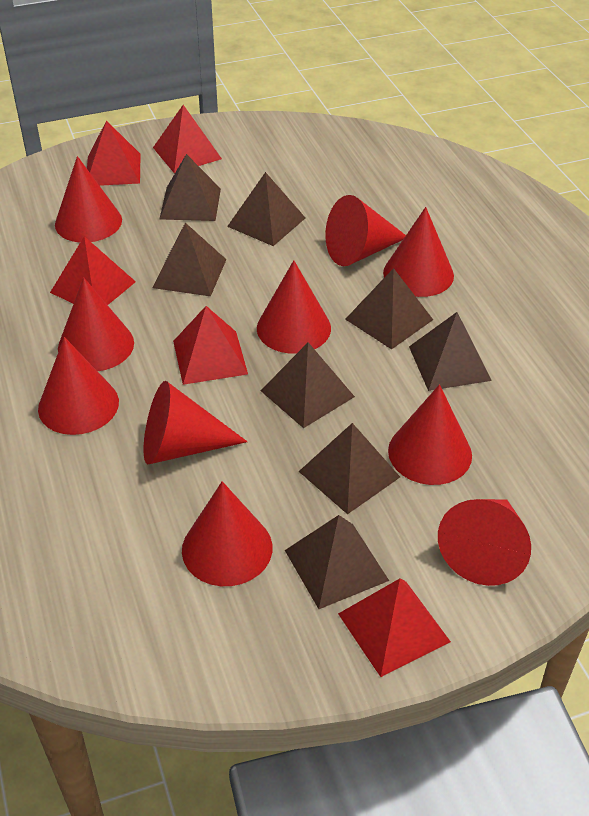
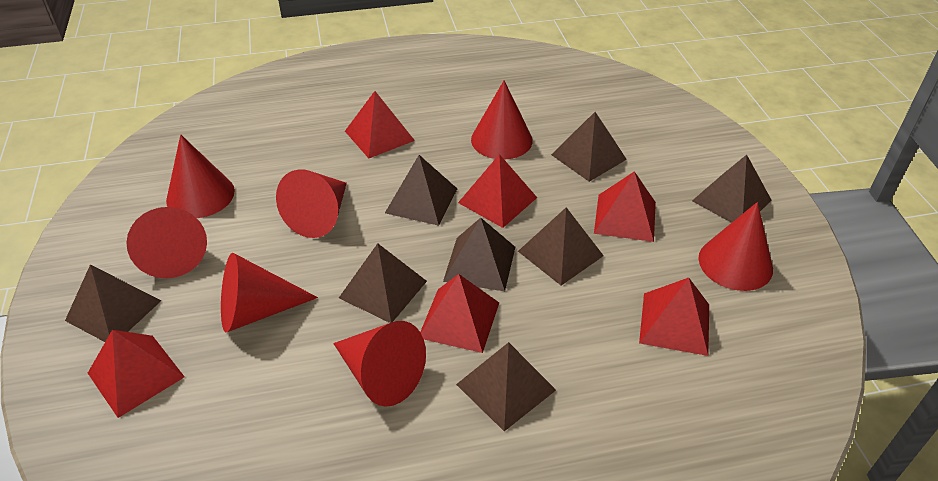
red cone: 10 -> 7
red pyramid: 5 -> 6

